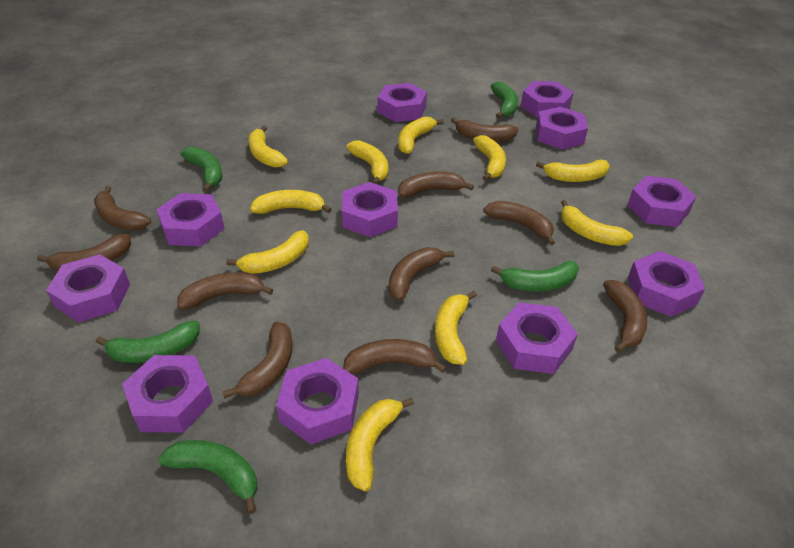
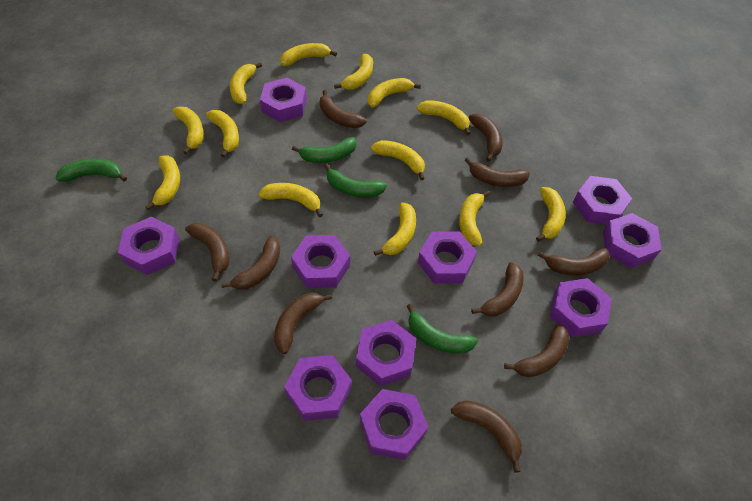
green banana: 5 -> 4
purple nut: 11 -> 10
yellow banana: 10 -> 13

